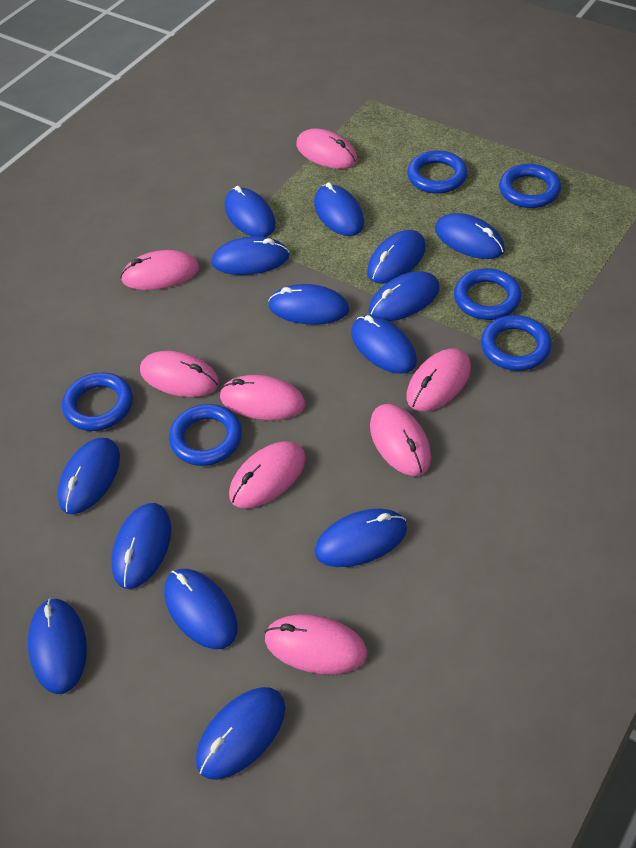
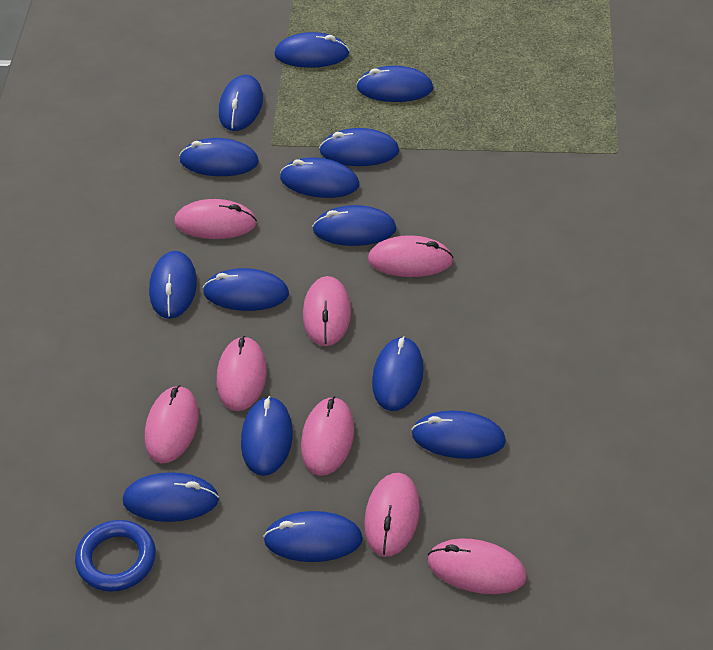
blue ring: 6 -> 1

